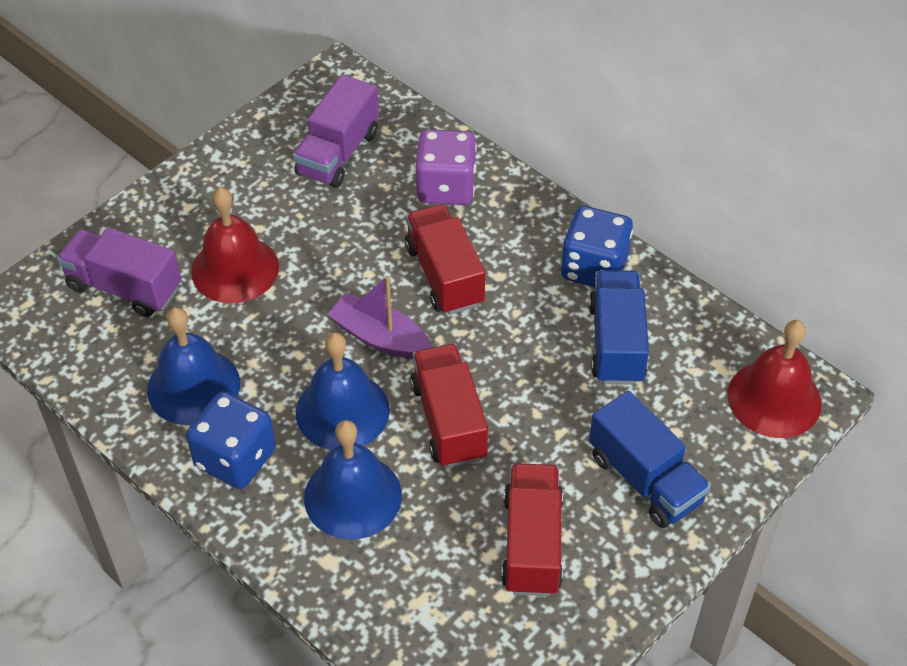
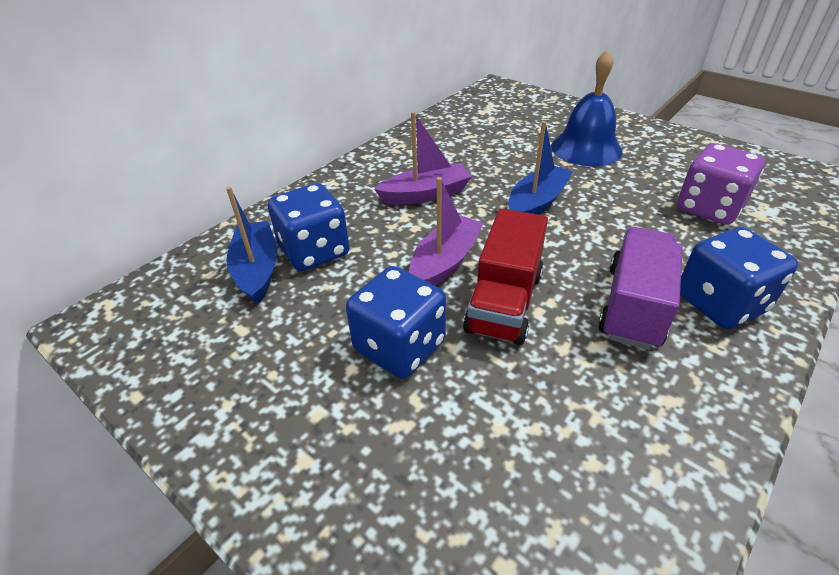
blue bell: 3 -> 1
blue boat: 0 -> 2
blue dice: 2 -> 3
blue truck: 2 -> 0
purple boat: 1 -> 2
purple truck: 2 -> 1
red bell: 2 -> 0
red truck: 3 -> 1

